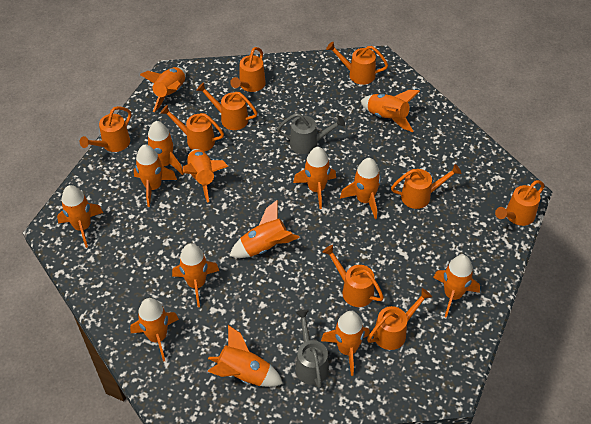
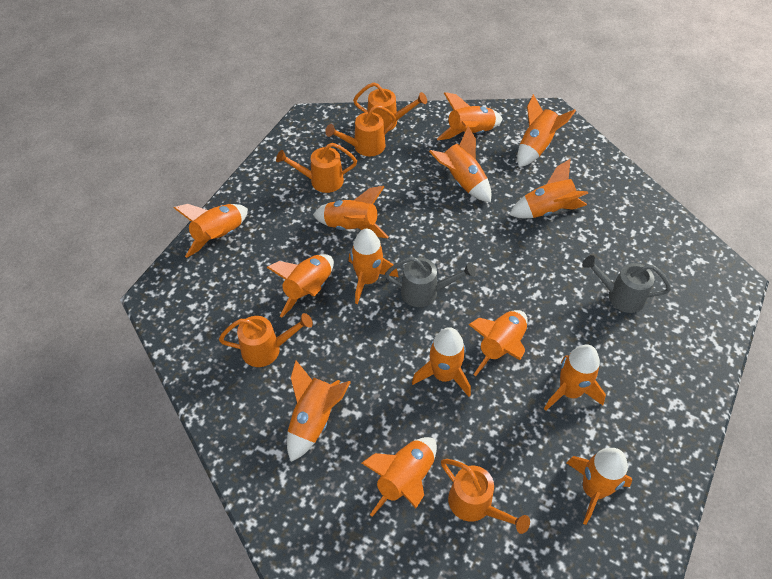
orange watering can: 9 -> 5

